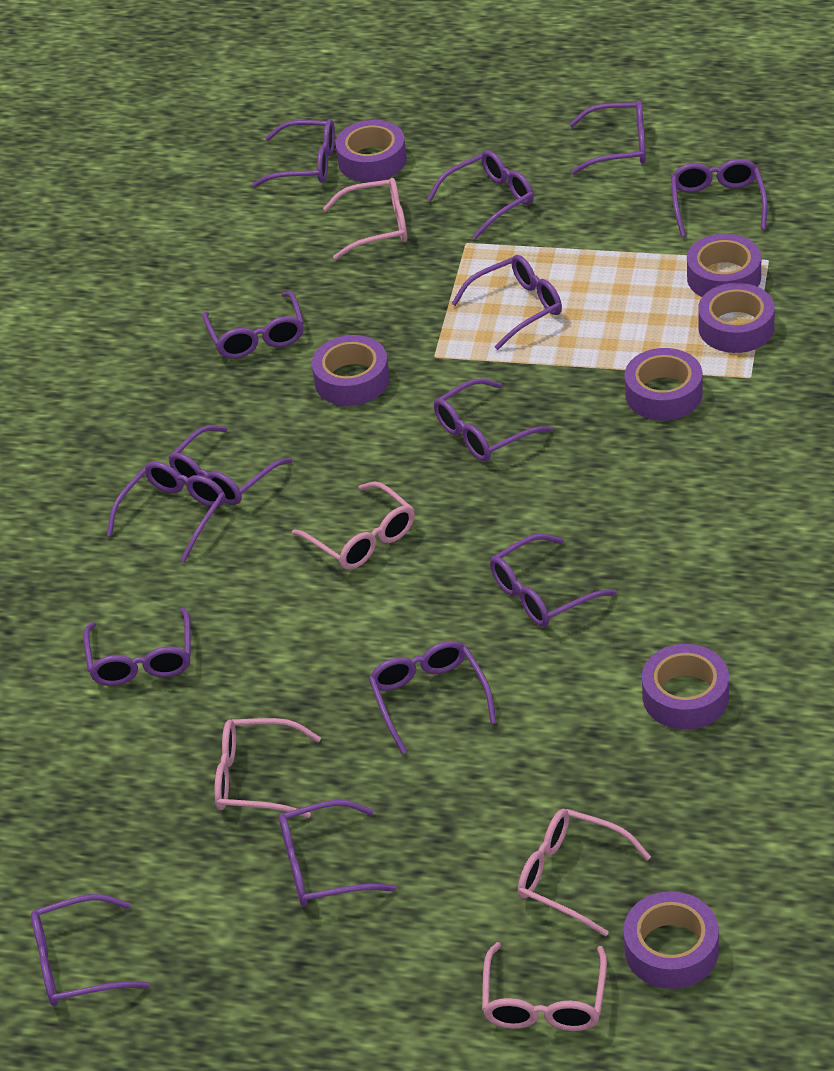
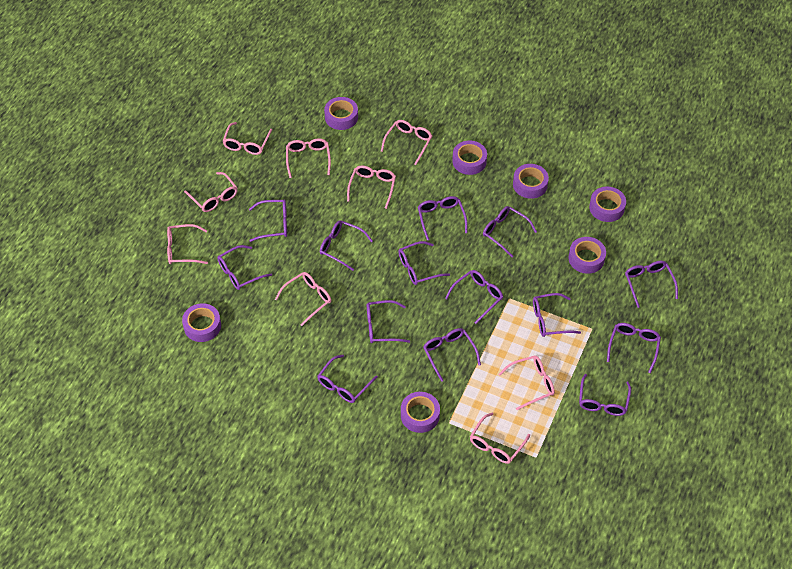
pink glasses: 5 -> 9

